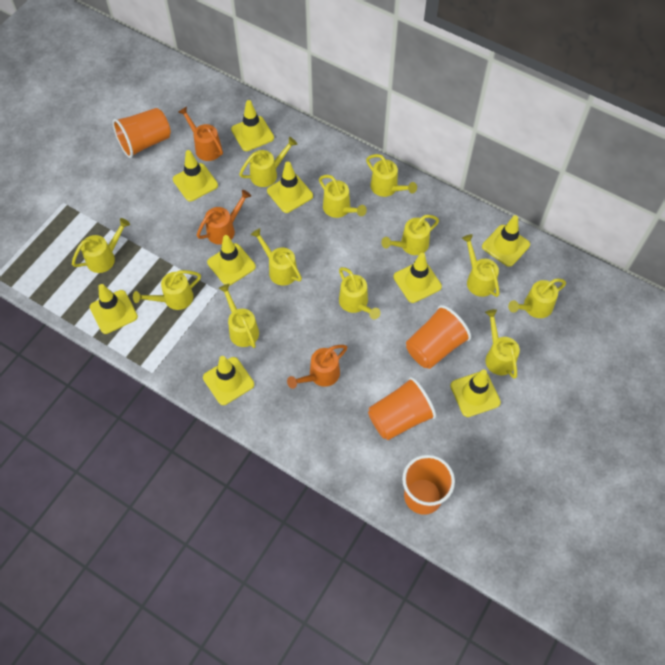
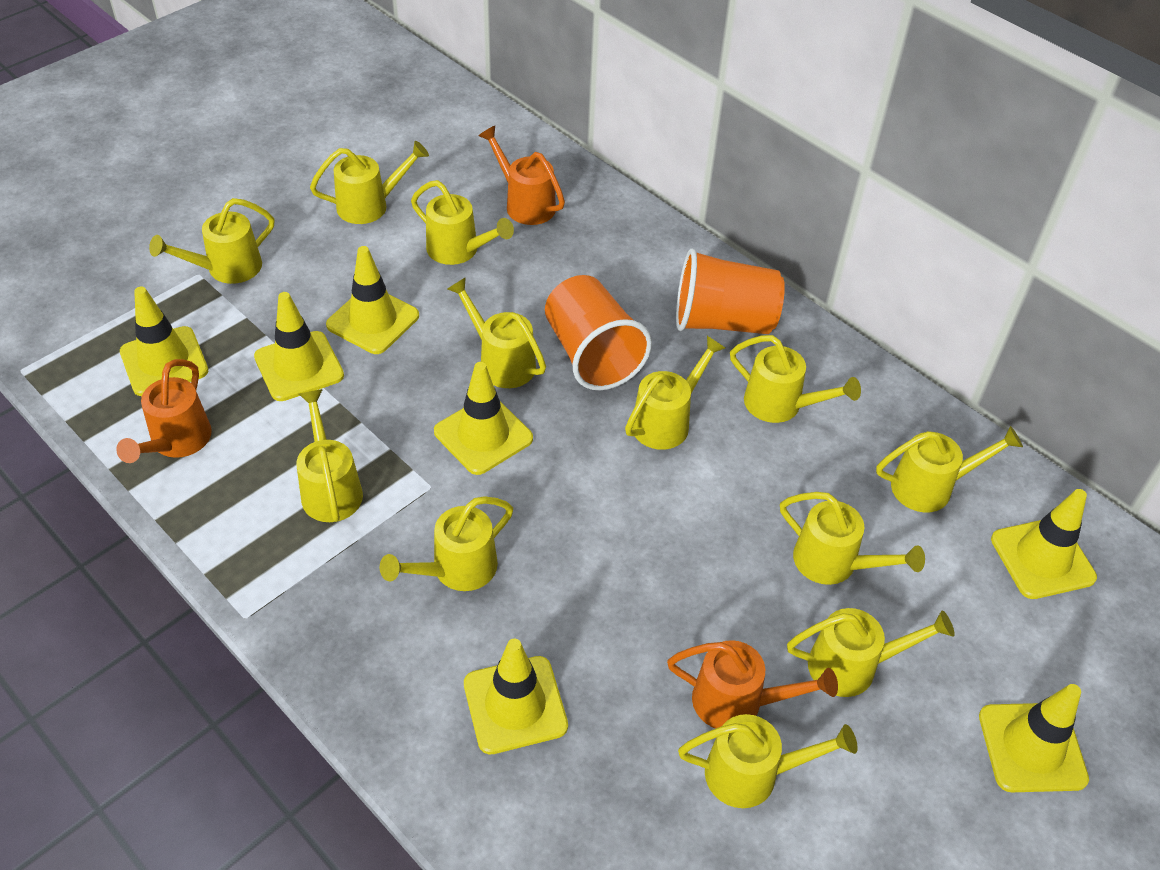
orange cup: 4 -> 2
yellow traffic cone: 9 -> 7

